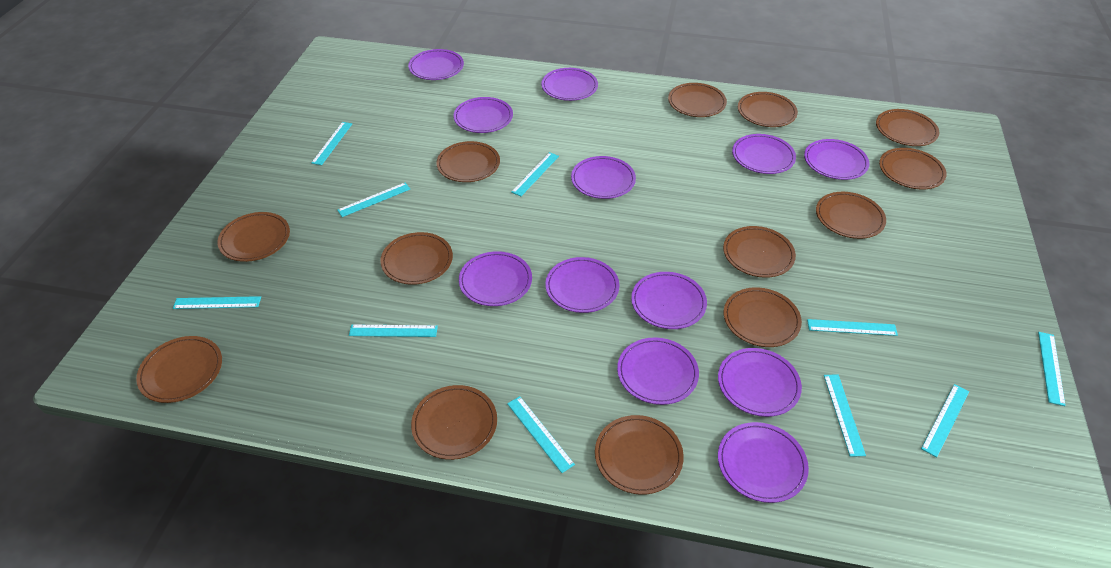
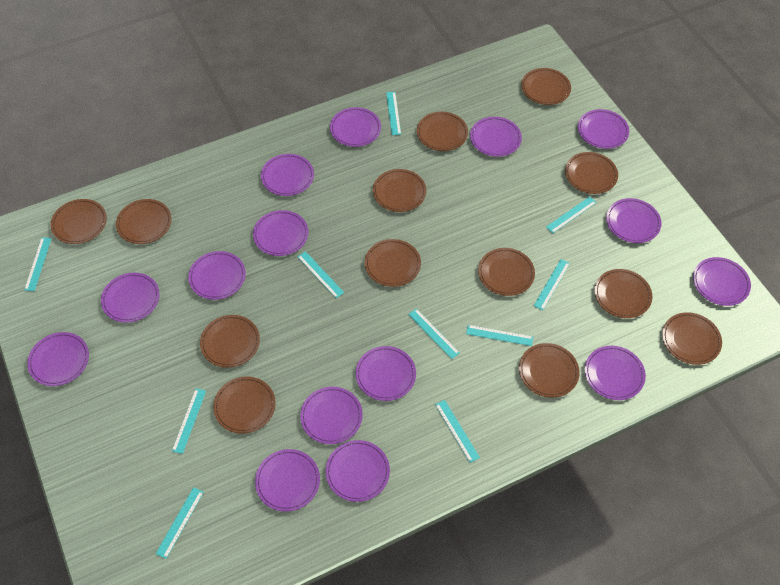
purple plate: 12 -> 15

